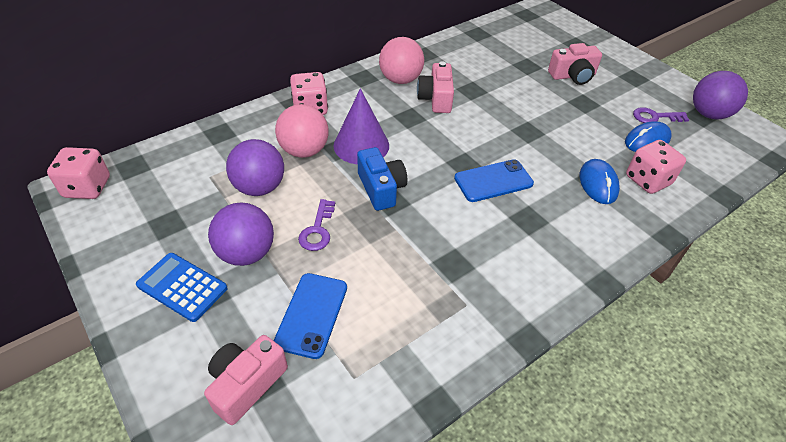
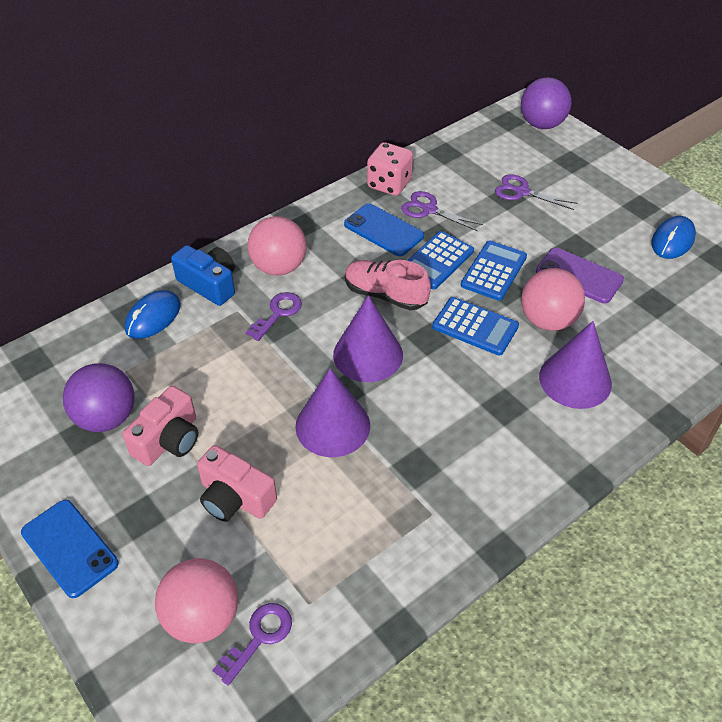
blue calculator: 1 -> 3
pink ball: 2 -> 3
pink camera: 3 -> 2
pink dice: 3 -> 1
pink shoe: 0 -> 1
purple ball: 3 -> 2
purple cone: 1 -> 3
purple phone: 0 -> 1
purple scissors: 0 -> 2

